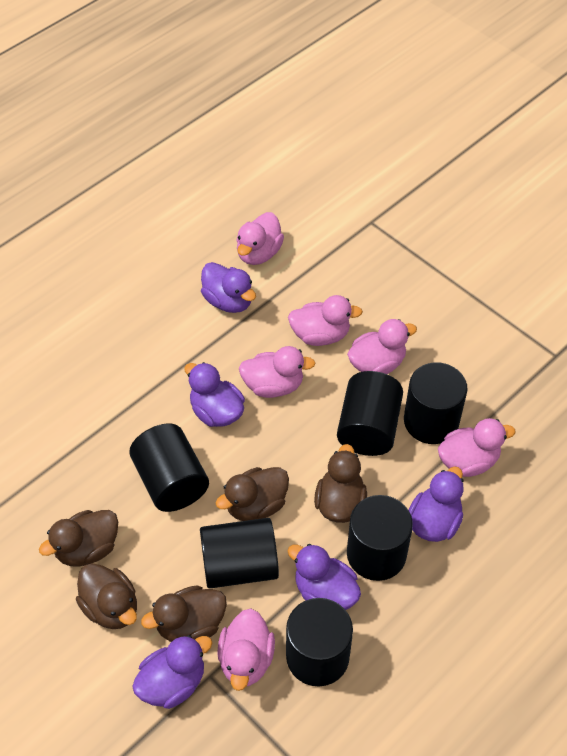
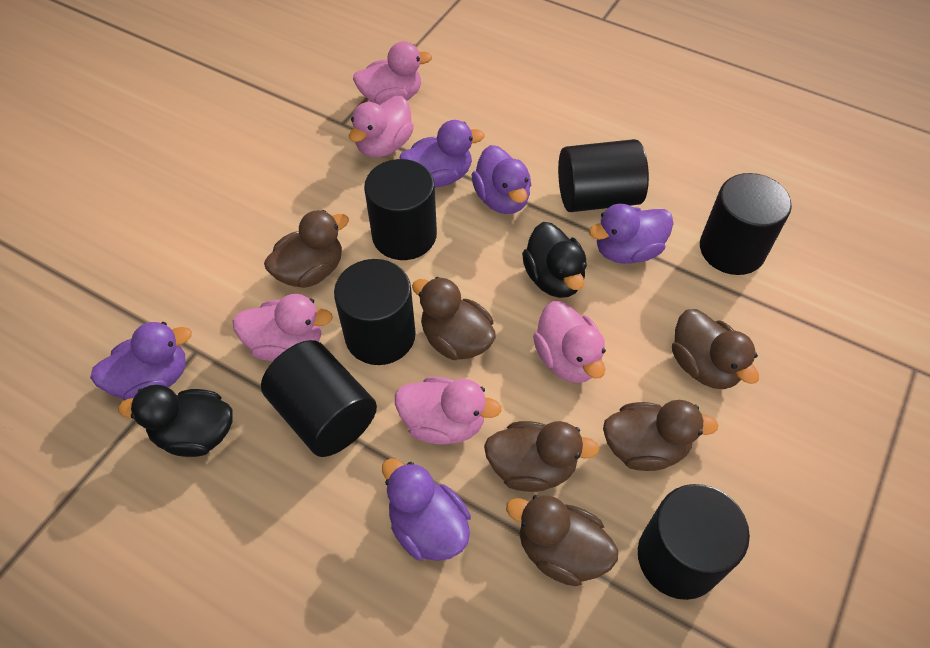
black duck: 0 -> 2
brown duck: 5 -> 6
pink duck: 6 -> 5

